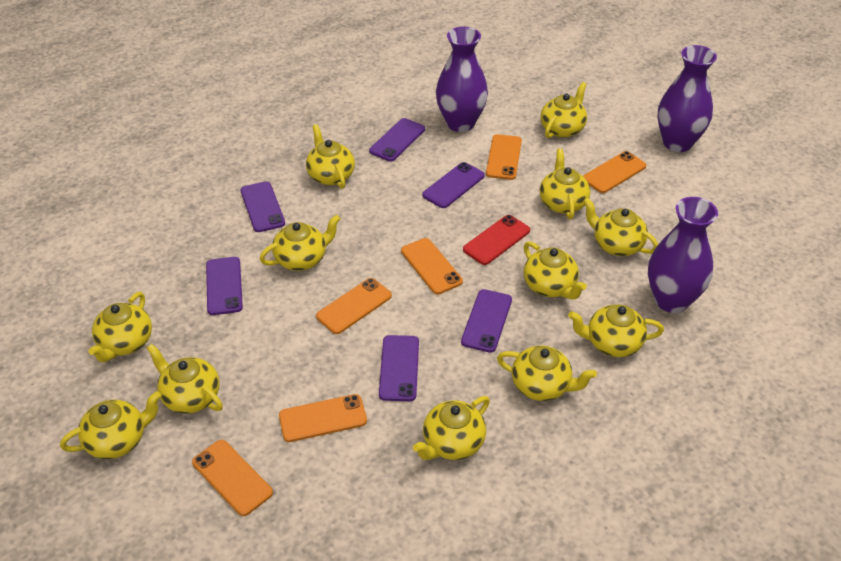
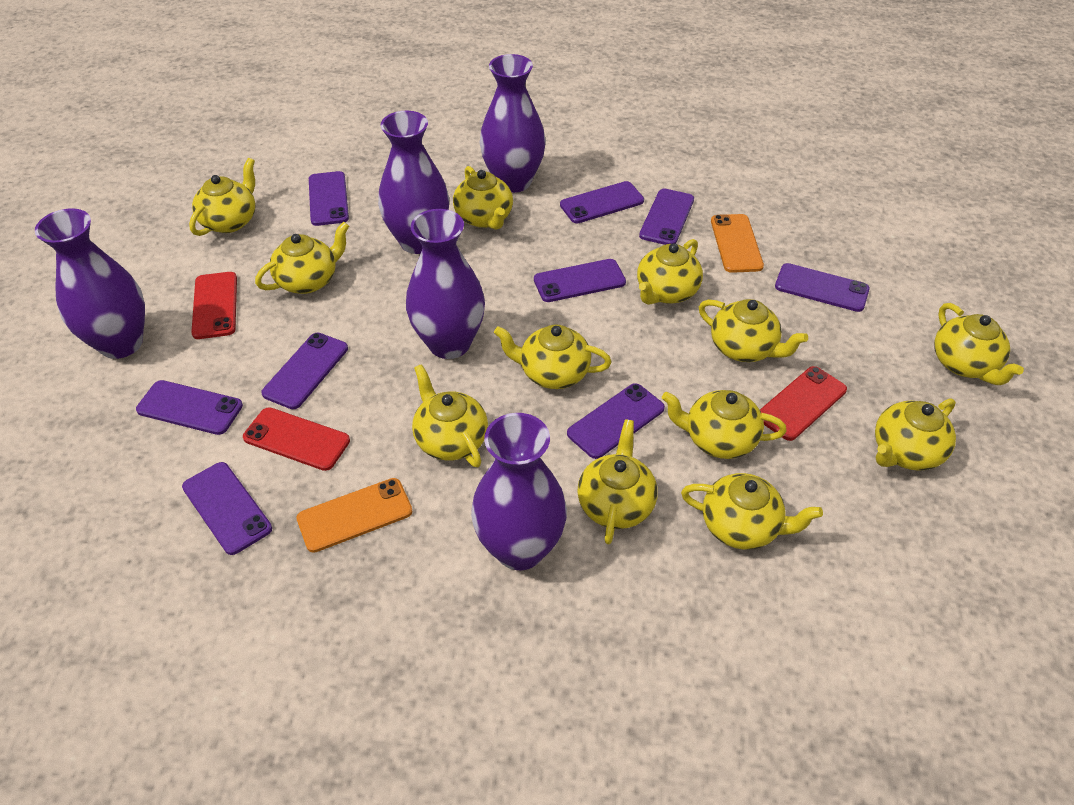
orange phone: 6 -> 2
purple phone: 6 -> 9
purple vase: 3 -> 5
red phone: 1 -> 3

